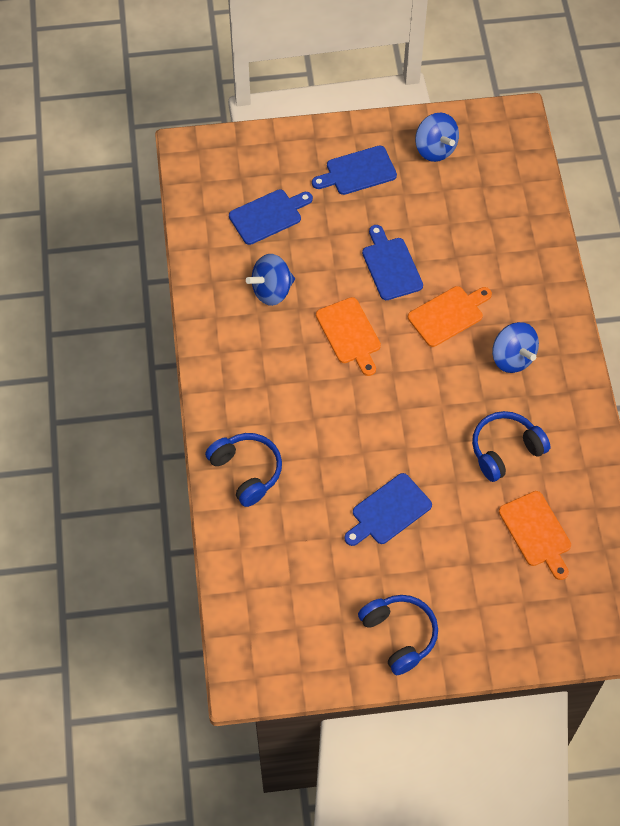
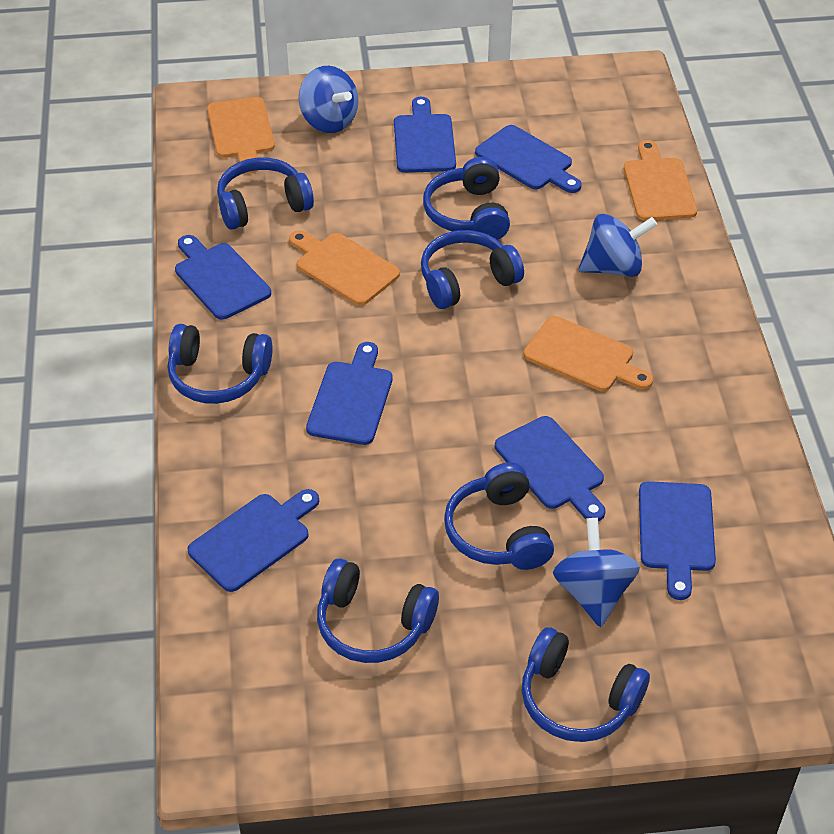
blue cutting board: 4 -> 7
blue headphones: 3 -> 7
orange cutting board: 3 -> 4

